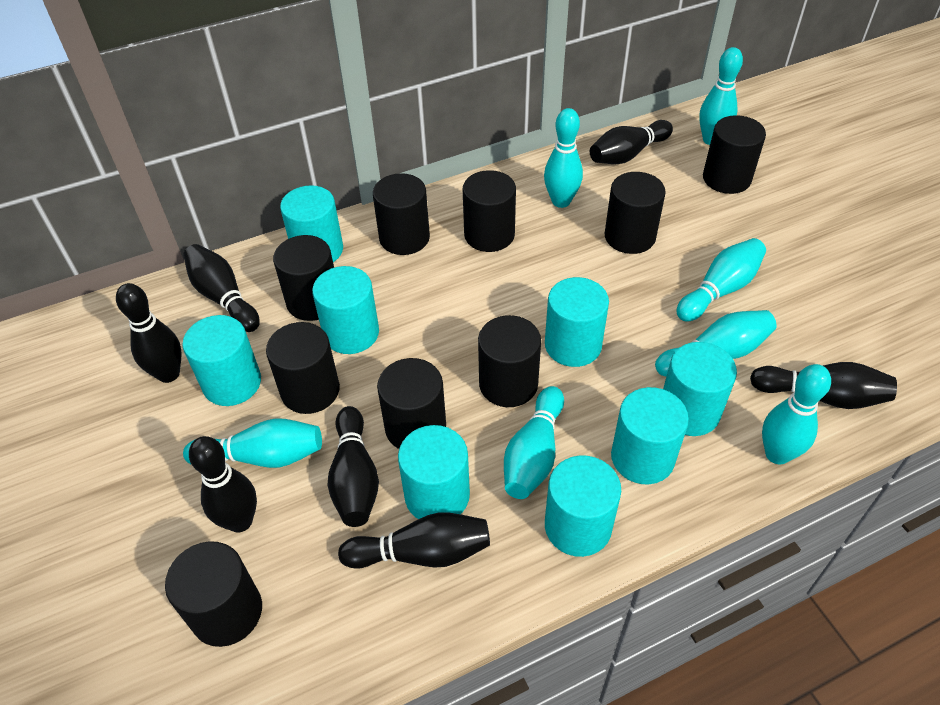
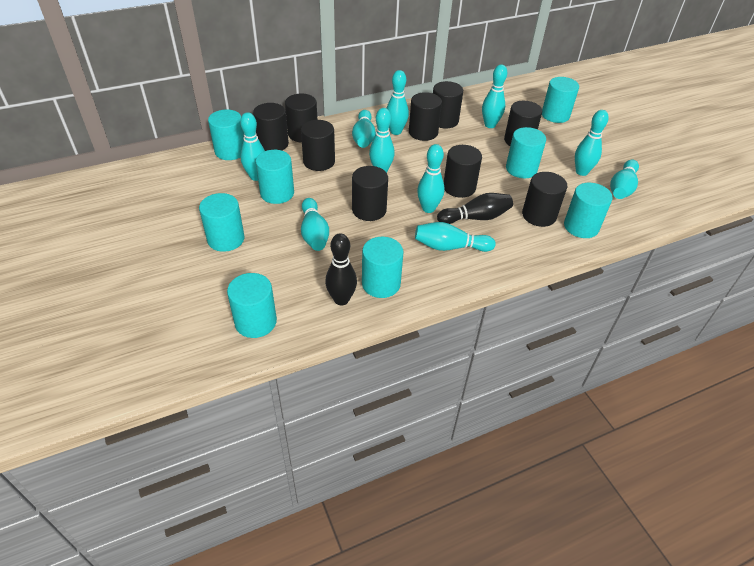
black bowling pin: 7 -> 2
turquoise bowling pin: 7 -> 10

